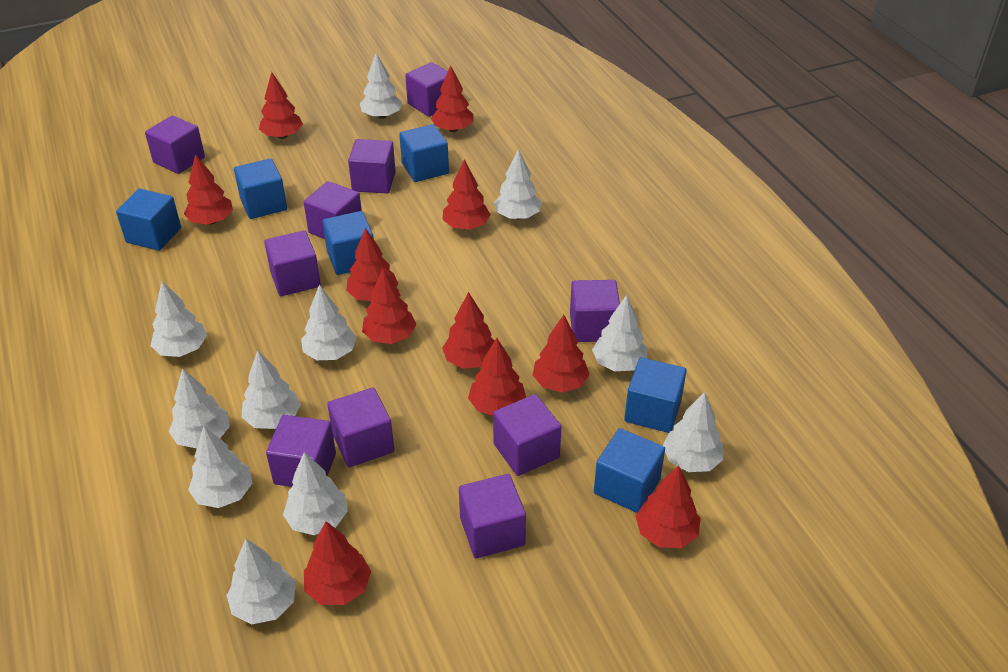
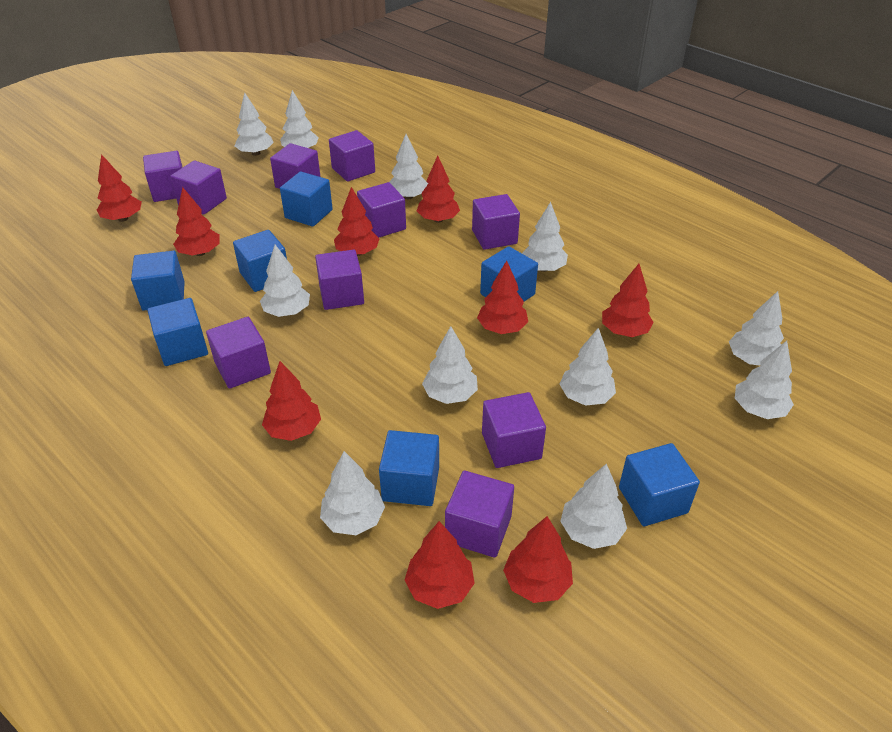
blue cube: 6 -> 7
red tree: 11 -> 9

